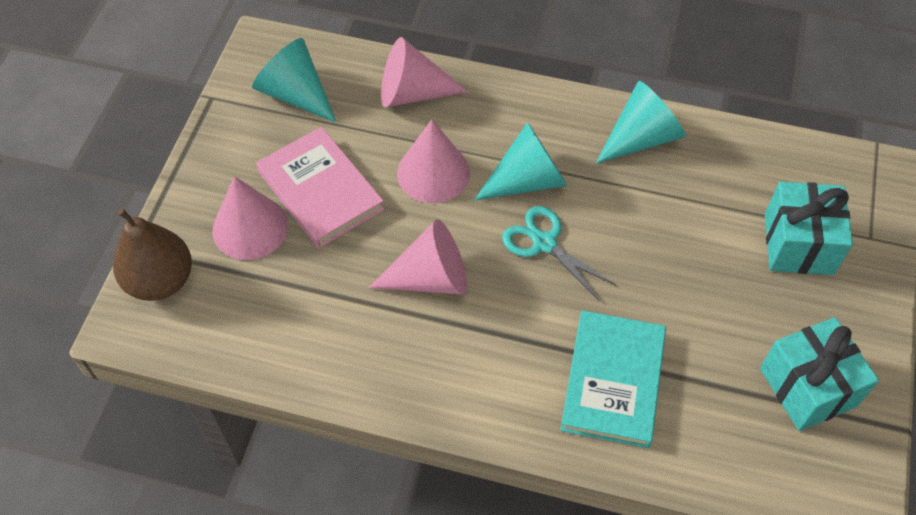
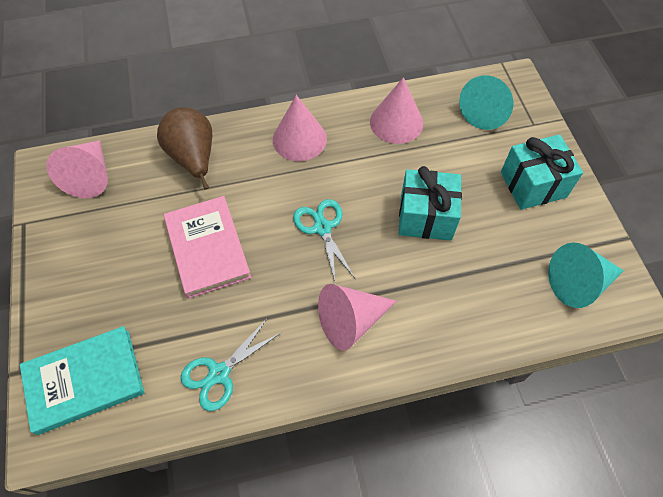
turquoise cone: 3 -> 2
turquoise scissors: 1 -> 2

